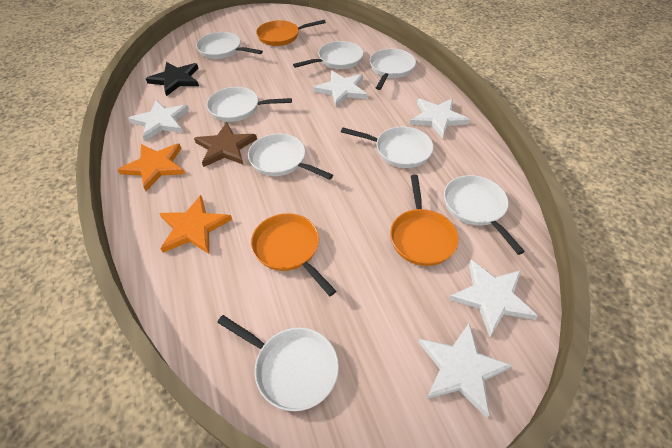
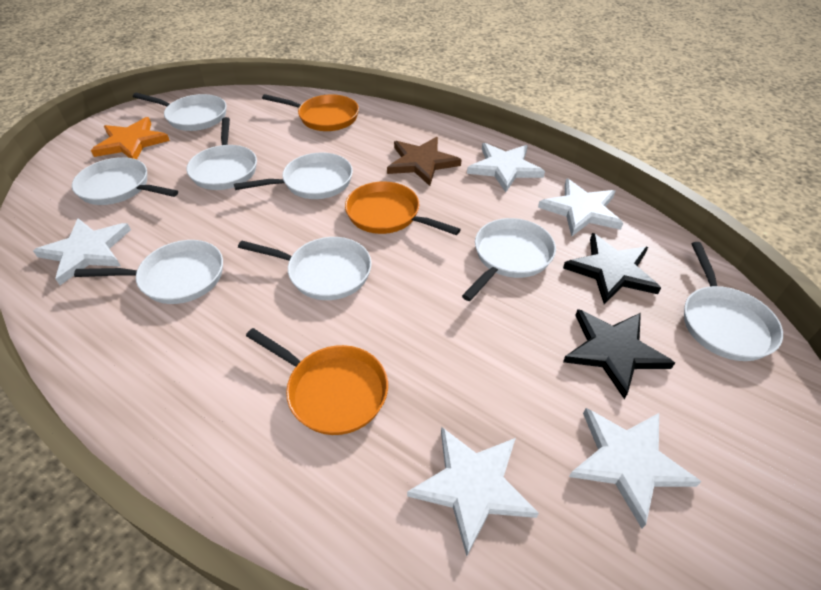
black star: 1 -> 2
orange star: 2 -> 1

